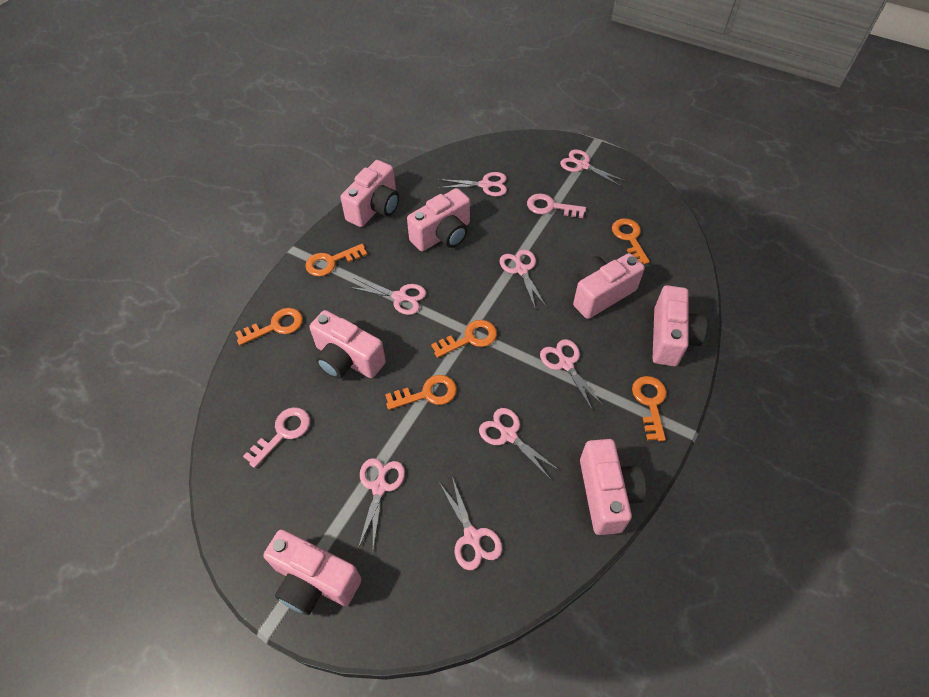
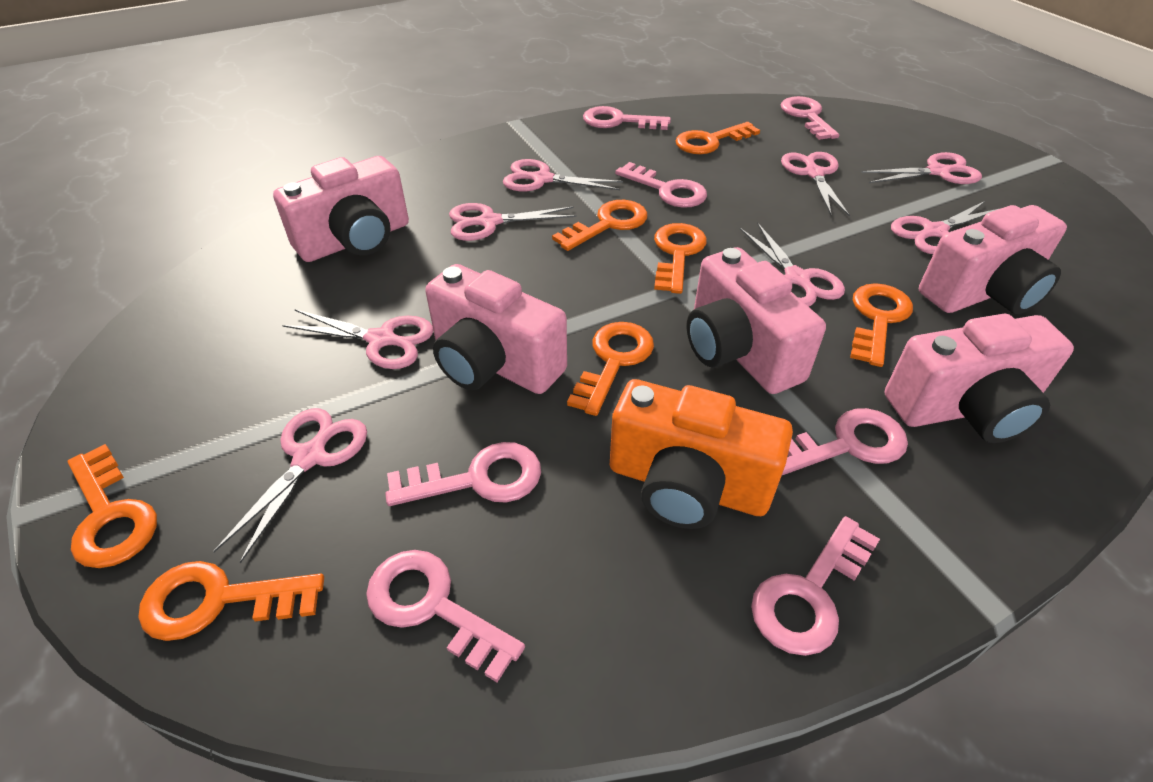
orange camera: 0 -> 1
orange key: 6 -> 7
pink camera: 7 -> 5
pink key: 2 -> 7

